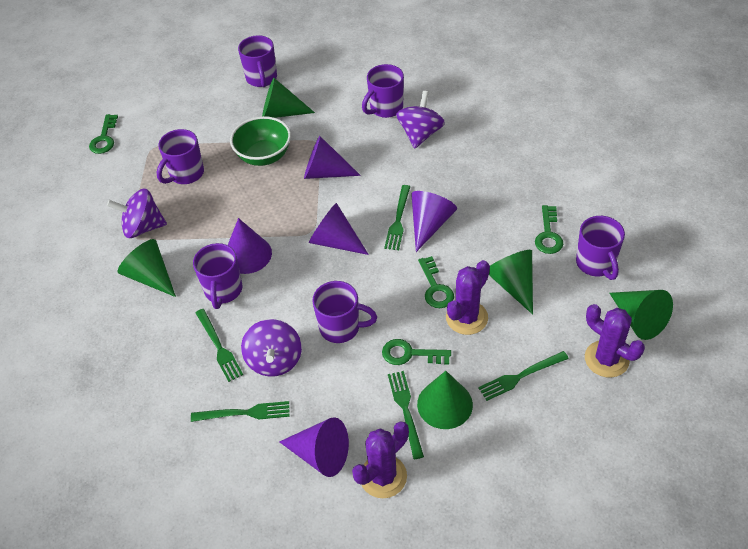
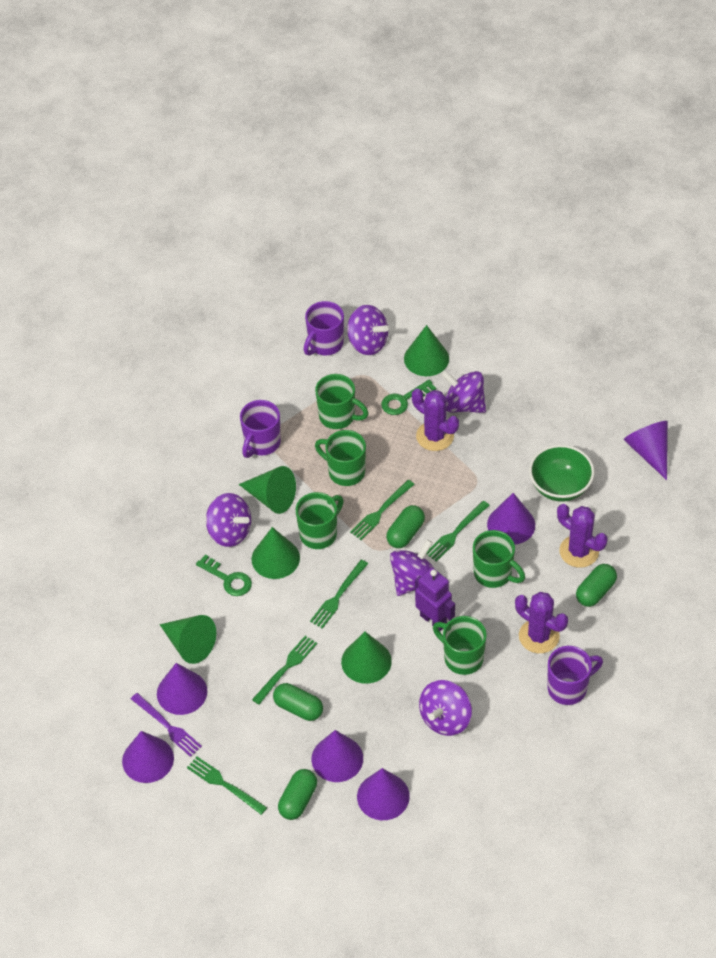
green capsule: 0 -> 4
green key: 4 -> 2
green mug: 0 -> 5
purple cone: 5 -> 6
purple fork: 0 -> 1
purple mug: 6 -> 3
purple robot: 0 -> 1
purple spinning top: 3 -> 5

